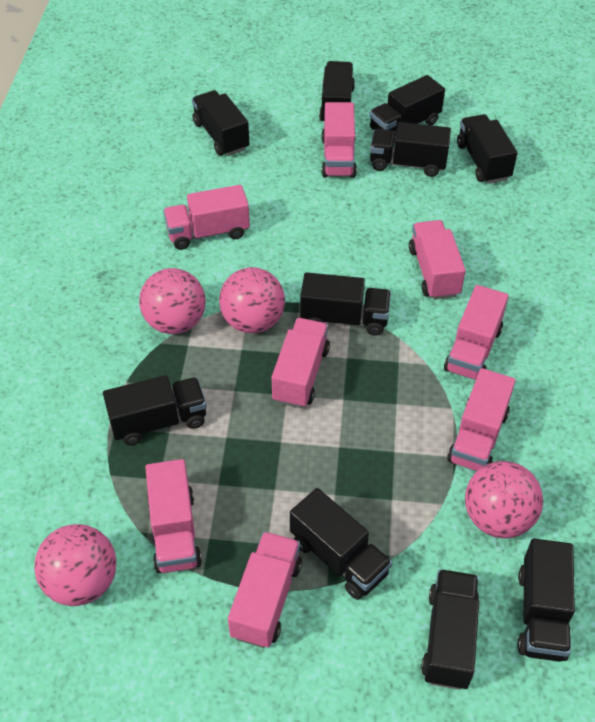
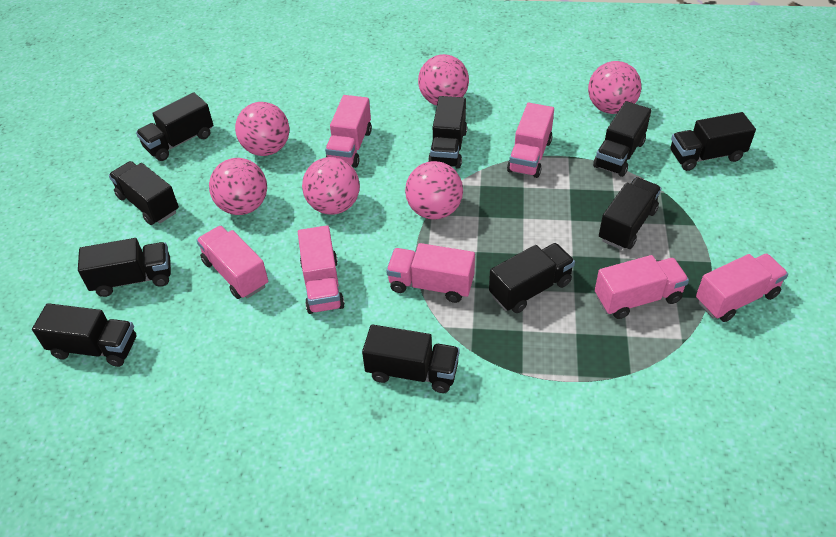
pink ball: 4 -> 6
pink truck: 8 -> 7

